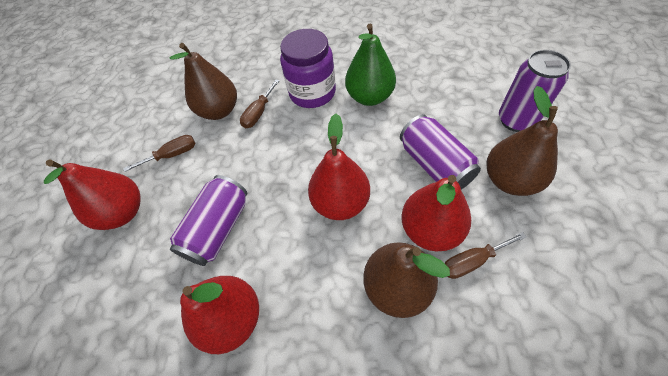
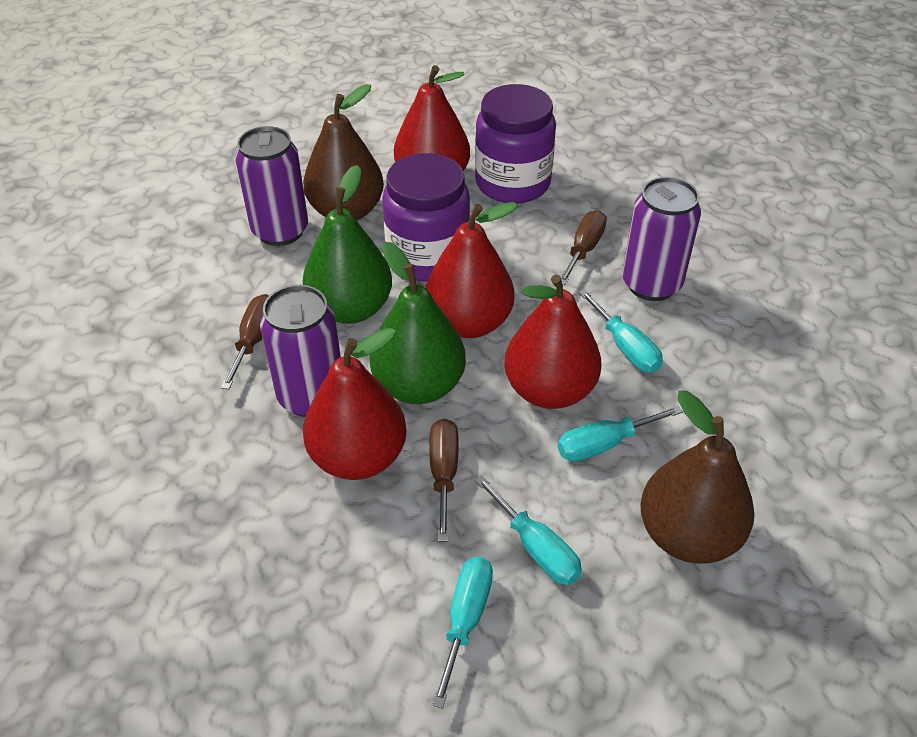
brown pear: 3 -> 2
green pear: 1 -> 2
purple jar: 1 -> 2
turquoise screwdriver: 0 -> 4

